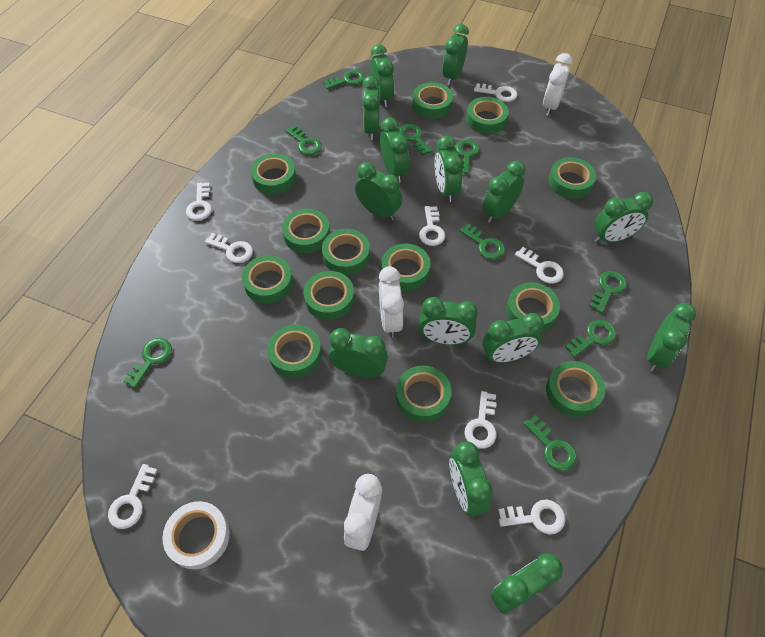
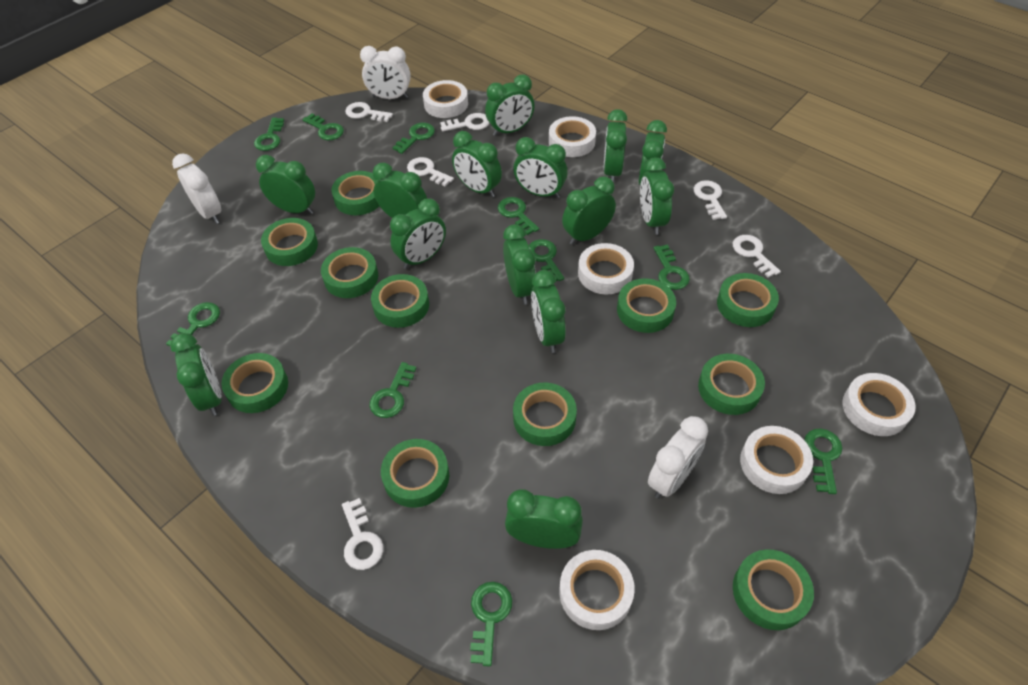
green key: 9 -> 10
green tape: 13 -> 11
white key: 8 -> 6
white tape: 1 -> 6

